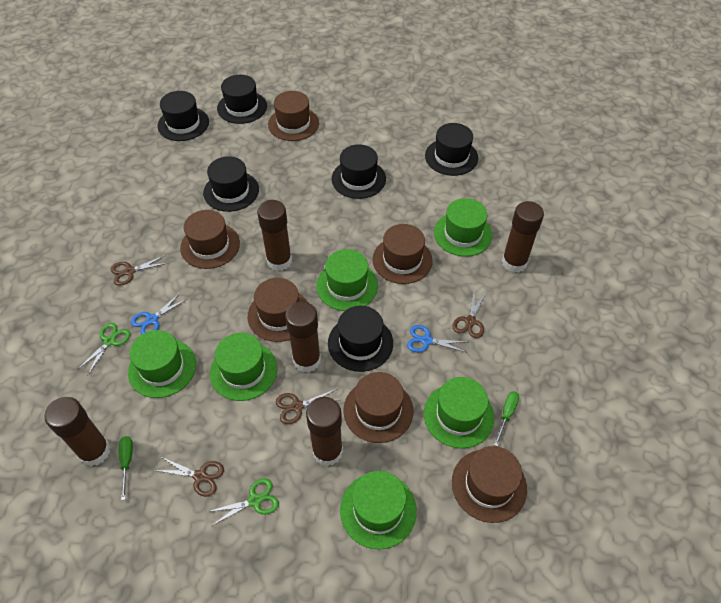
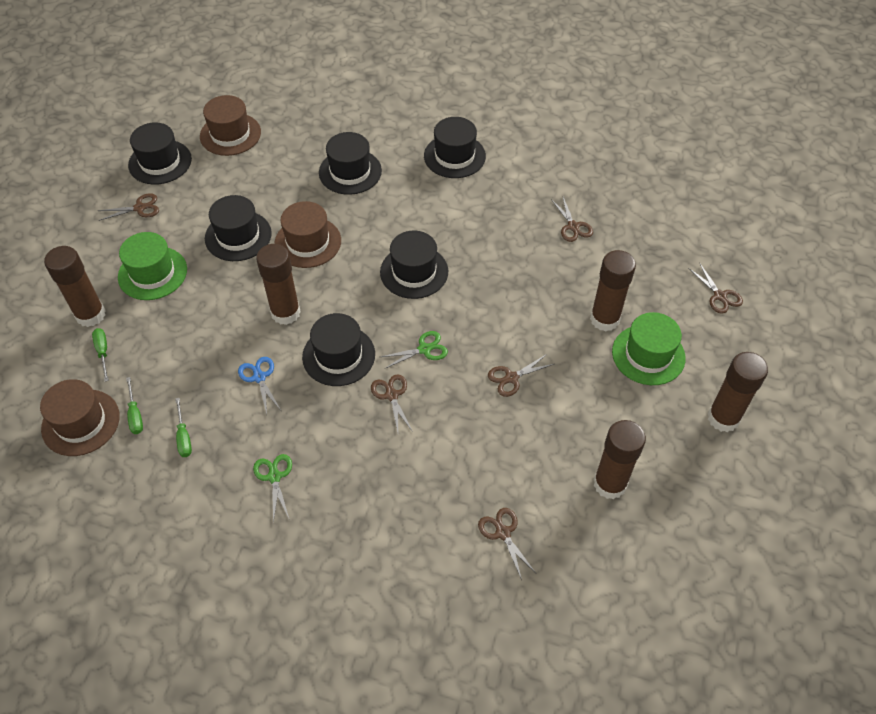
blue scissors: 2 -> 1
brown hat: 6 -> 3
brown scissors: 4 -> 6
green hat: 6 -> 2
green screwdriver: 2 -> 3

